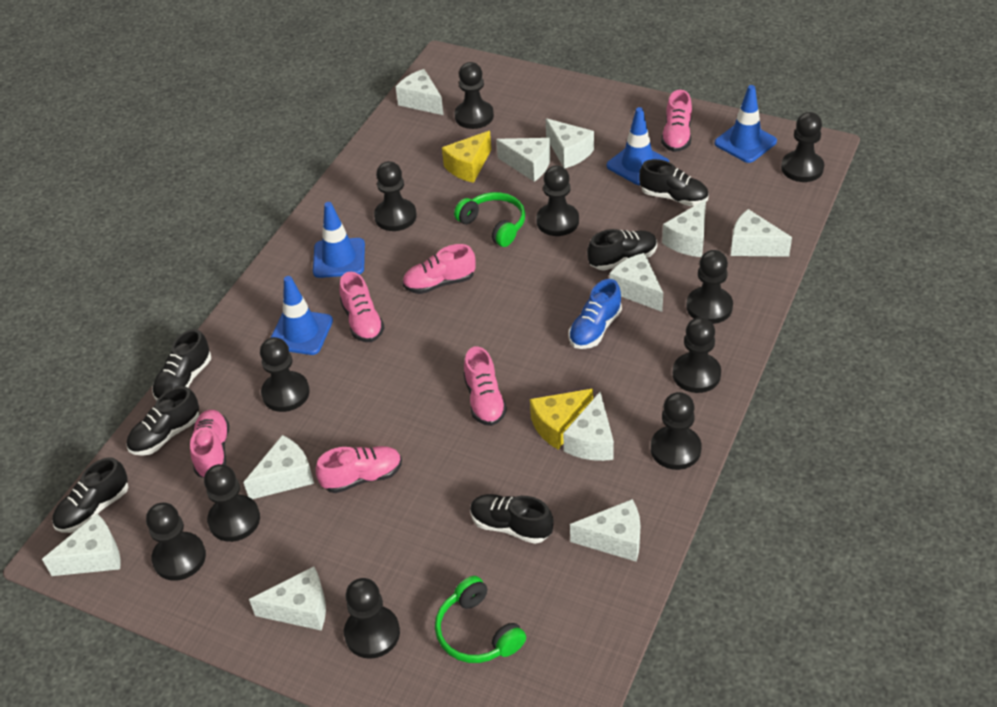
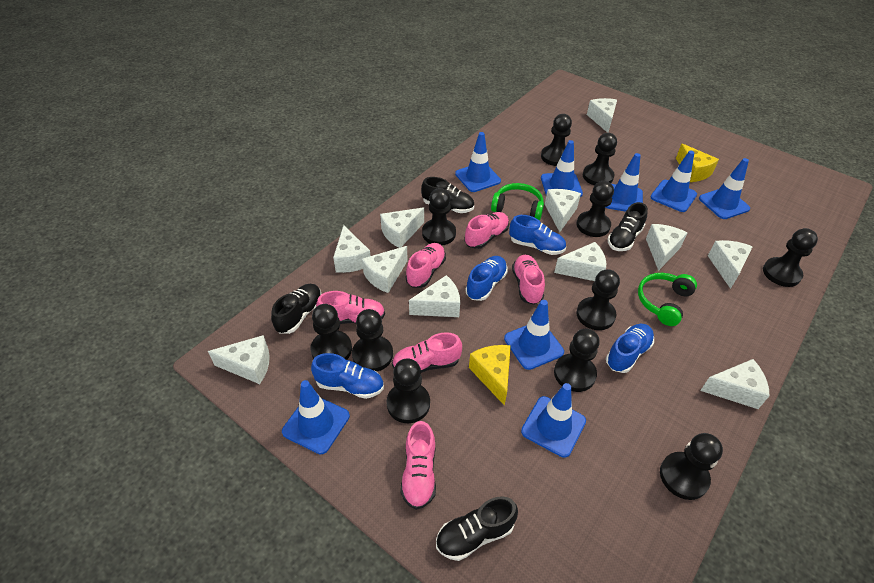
black shoe: 6 -> 4
blue shoe: 1 -> 4
blue traffic cone: 4 -> 8

